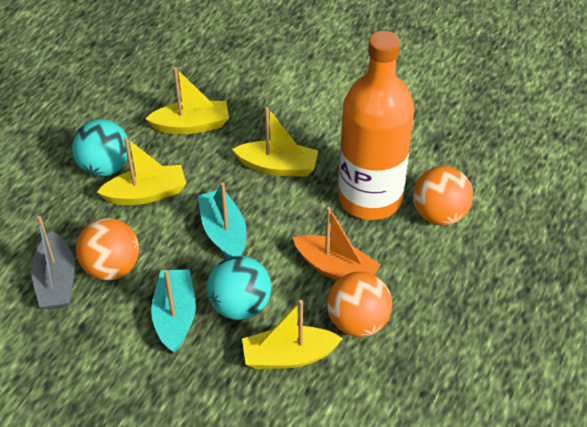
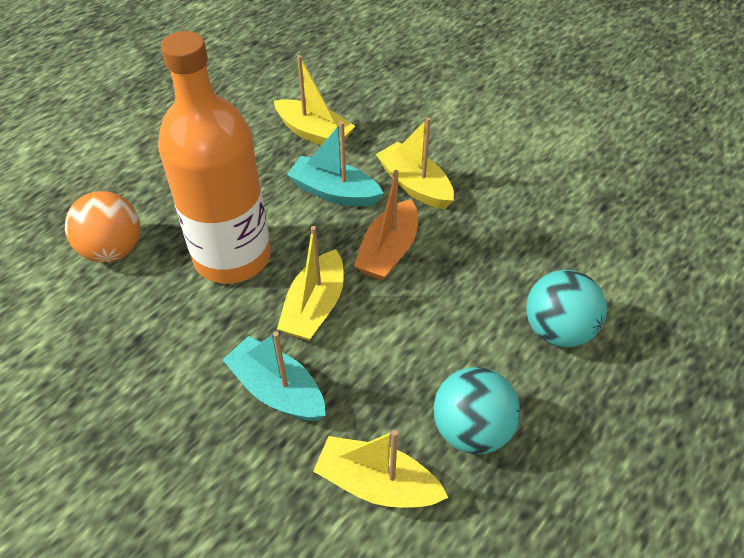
grey boat: 1 -> 0
orange ball: 3 -> 1

